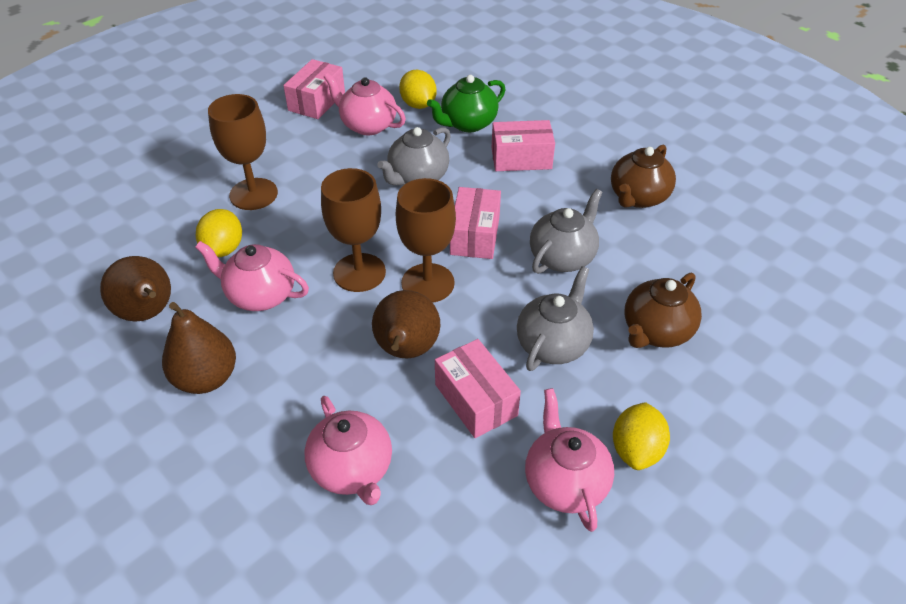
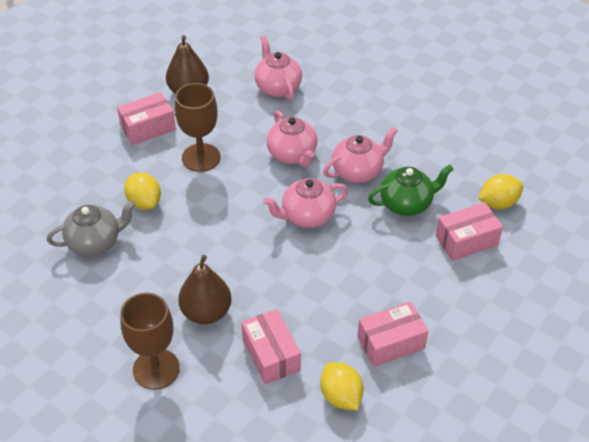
brown goblet: 3 -> 2
brown pear: 3 -> 2
brown teapot: 2 -> 0
grey teapot: 3 -> 1

